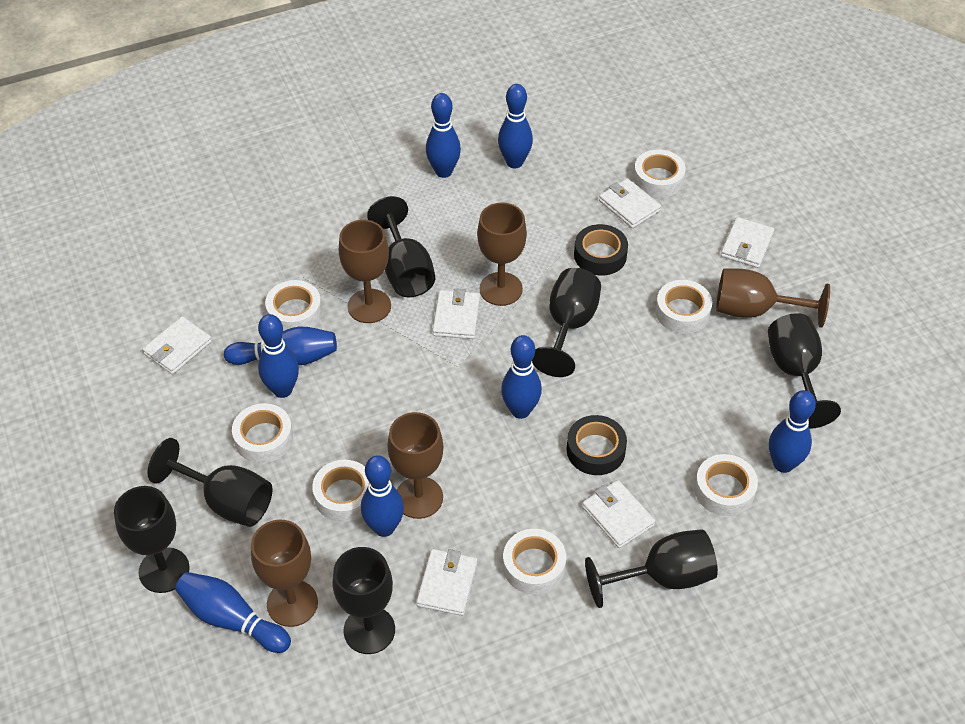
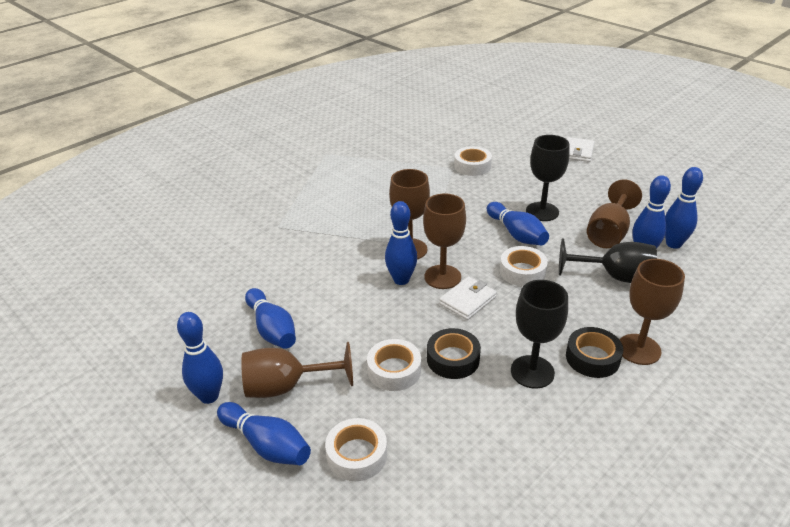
black goblet: 7 -> 3
blue bowling pin: 8 -> 7
white tape: 7 -> 4
white wallet: 6 -> 2

